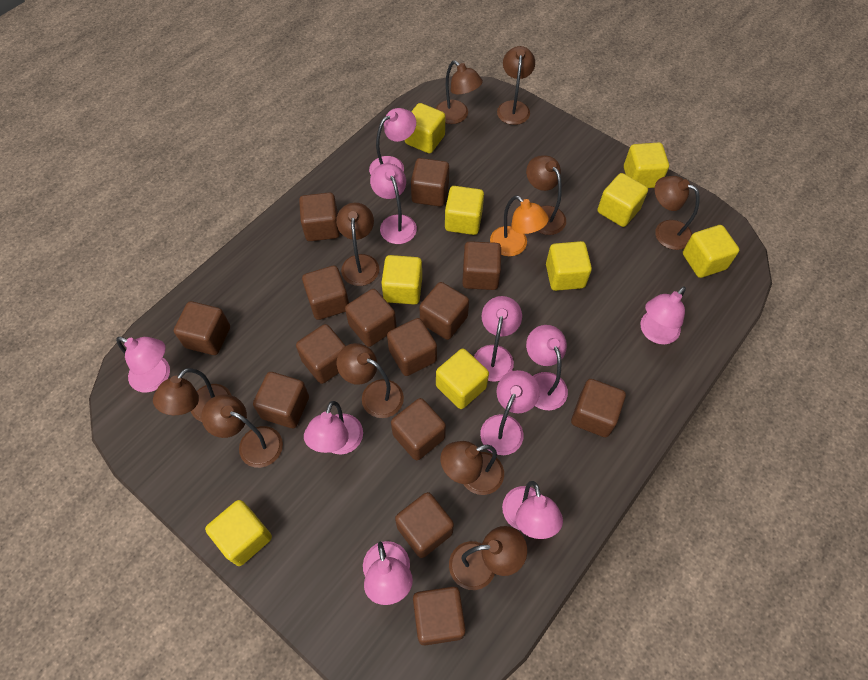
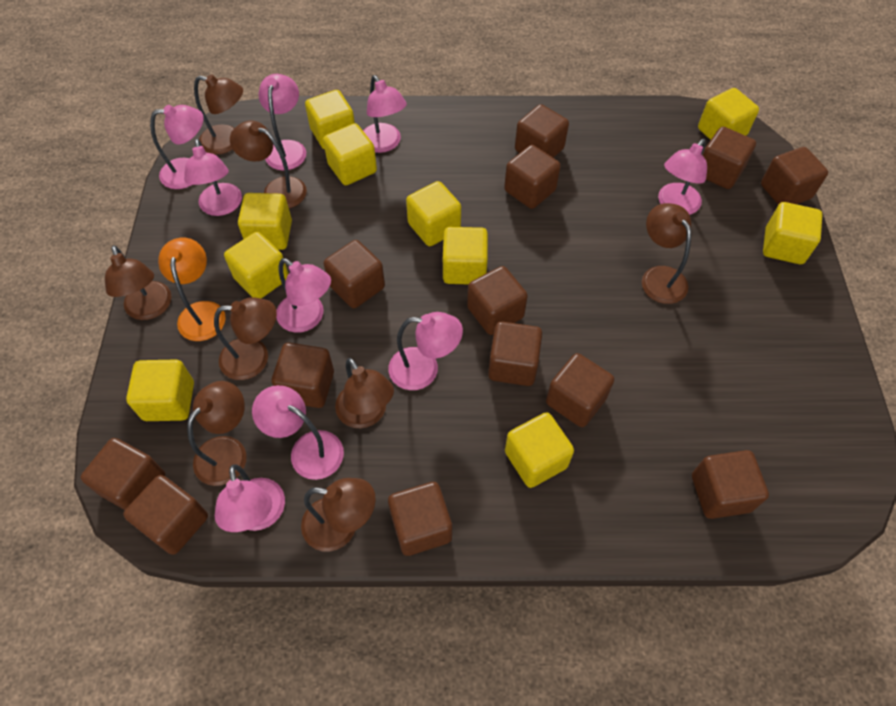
brown cube: 14 -> 13
brown lamp: 10 -> 8
pink lamp: 10 -> 9
yellow cube: 9 -> 10

